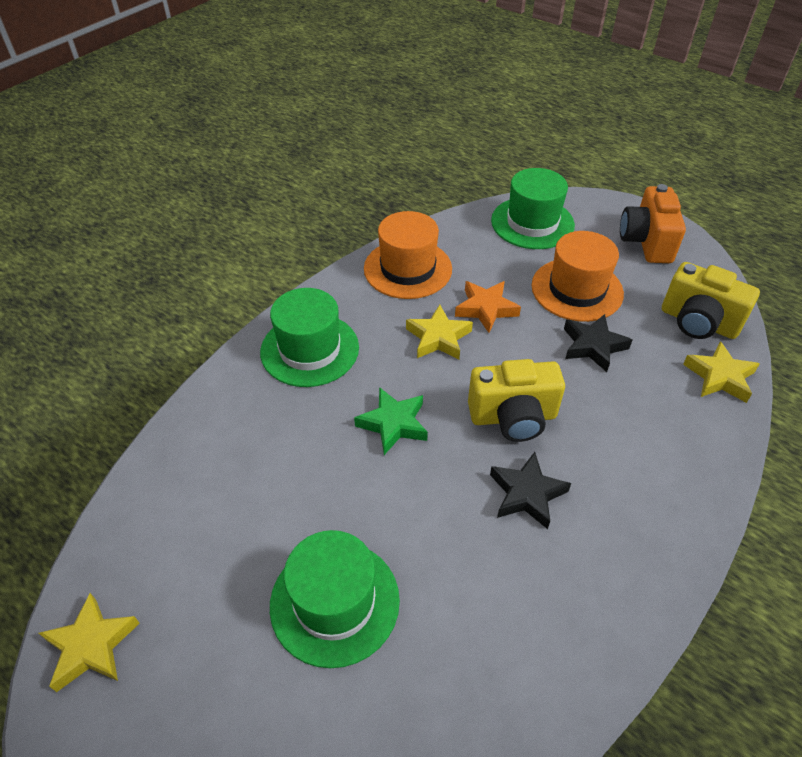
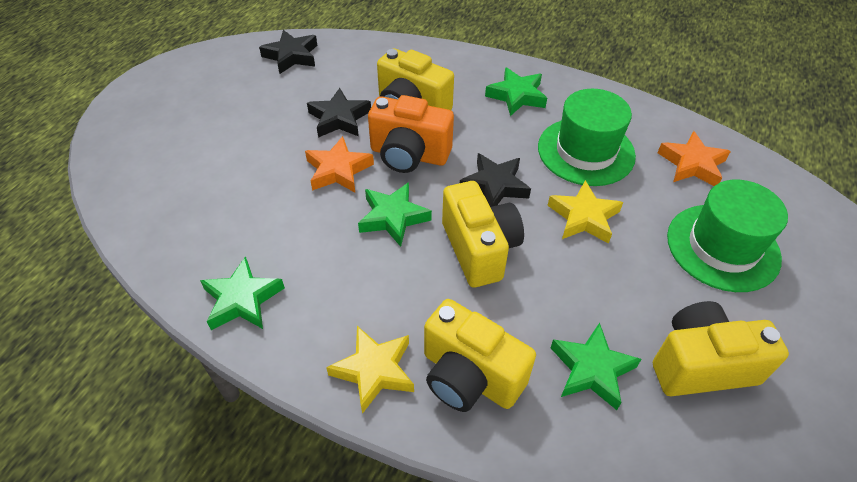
black star: 2 -> 3
green hat: 3 -> 2
green star: 1 -> 4
orange hat: 2 -> 0
orange star: 1 -> 2
yellow camera: 2 -> 4
yellow star: 3 -> 2

